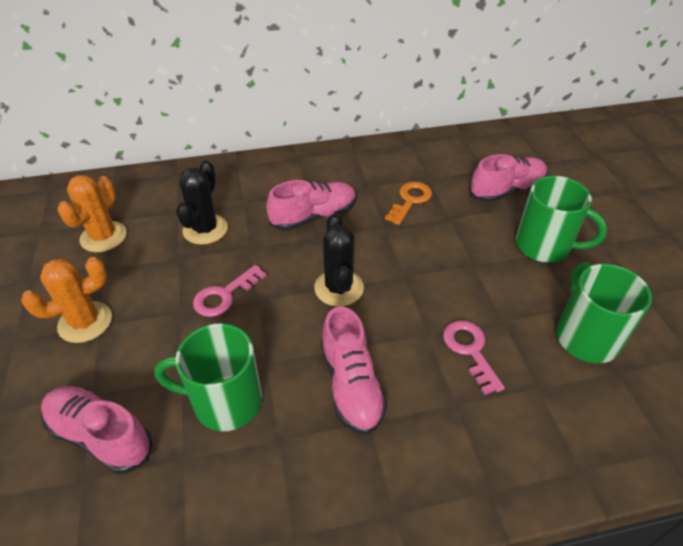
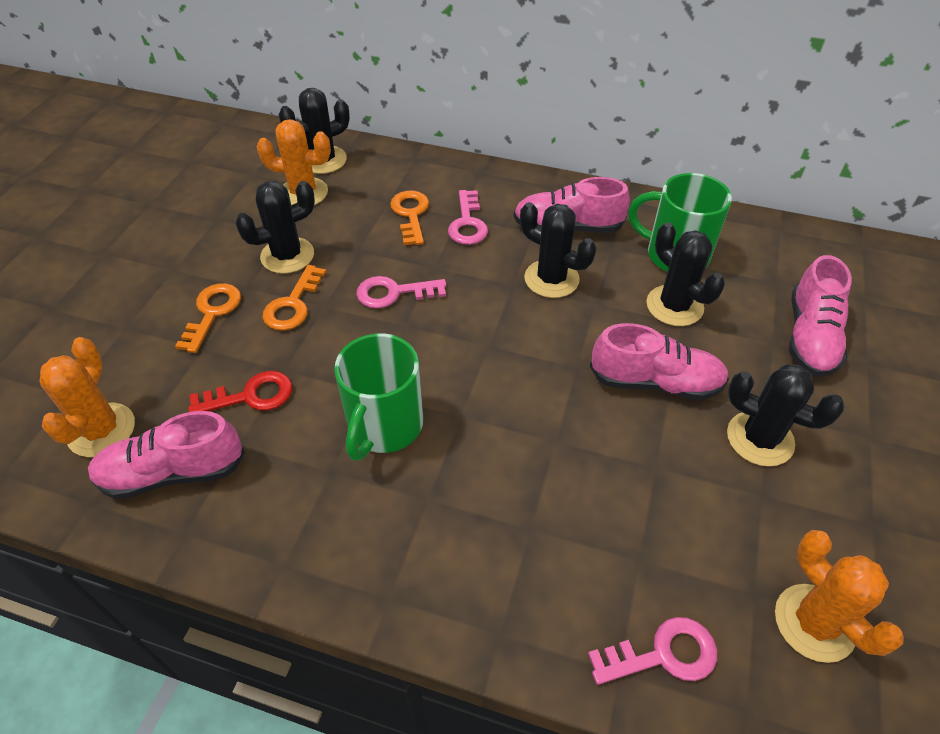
black cactus: 2 -> 5
green mug: 3 -> 2
orange cactus: 2 -> 3
orange key: 1 -> 3
pink key: 2 -> 3
red key: 0 -> 1

